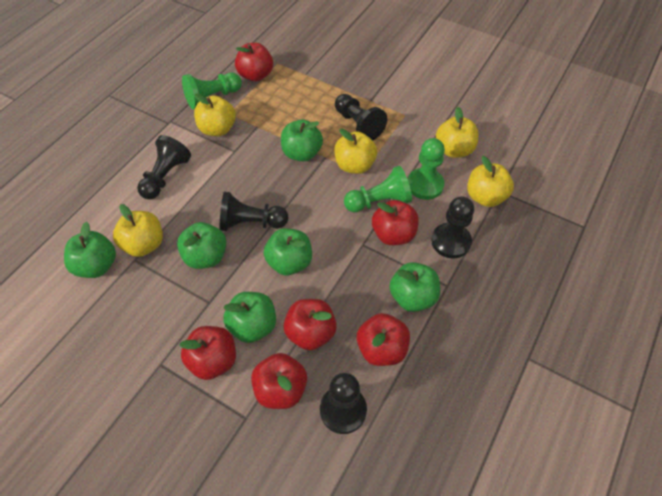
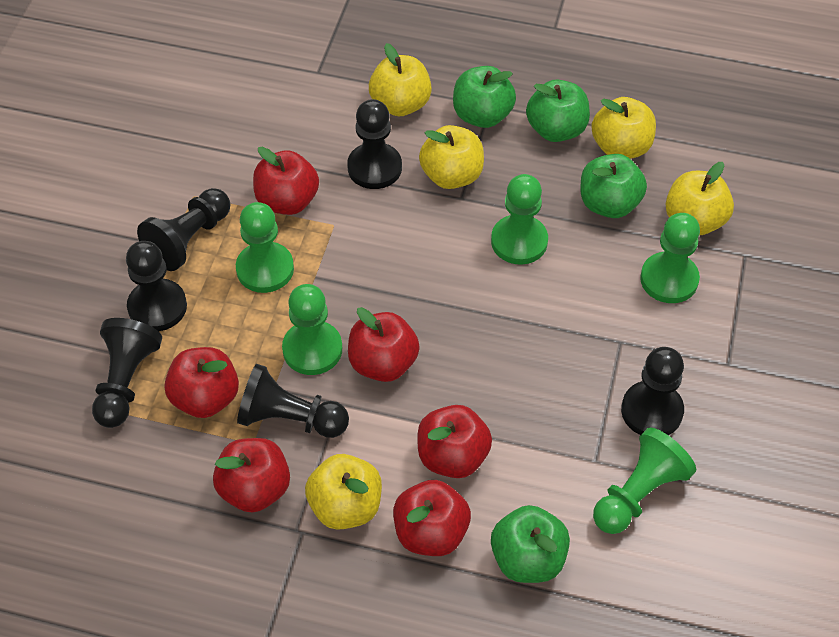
black pawn: 5 -> 6
green apple: 6 -> 4
green pawn: 3 -> 5

